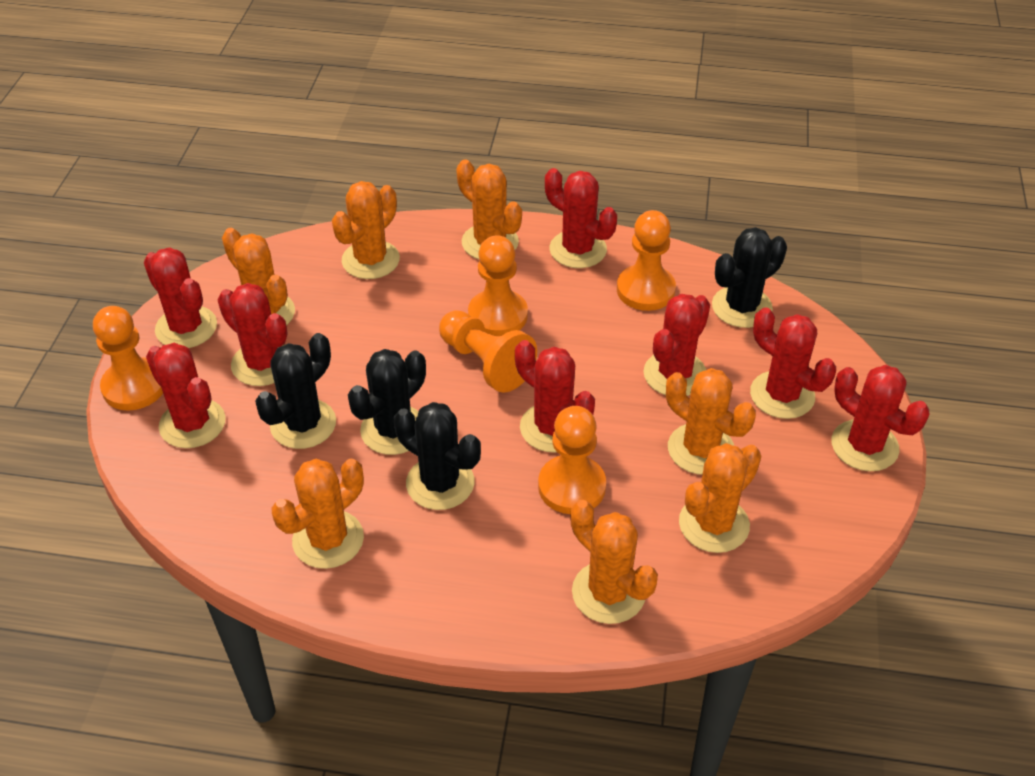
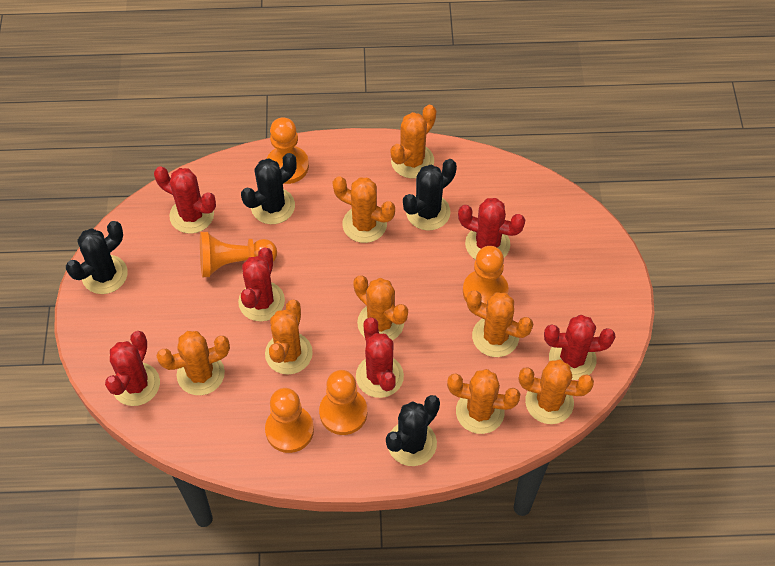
orange cactus: 7 -> 8
red cactus: 8 -> 6

